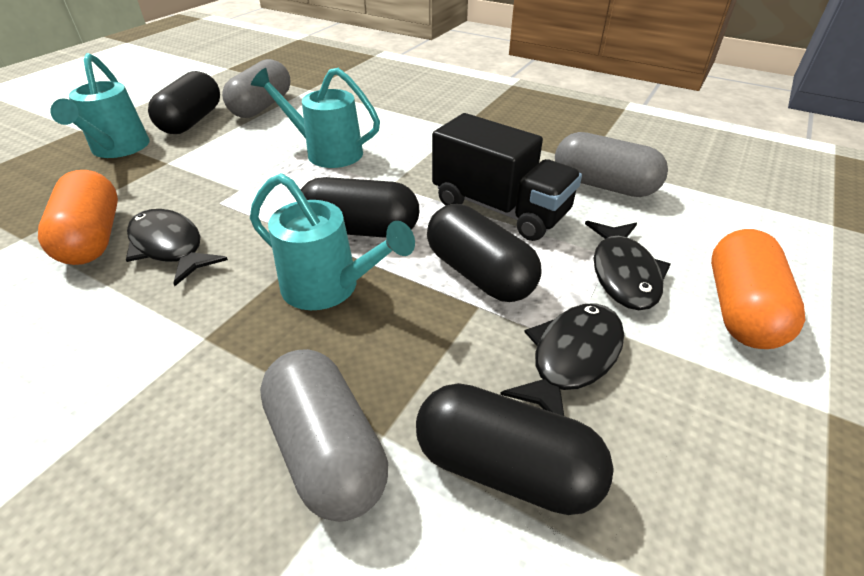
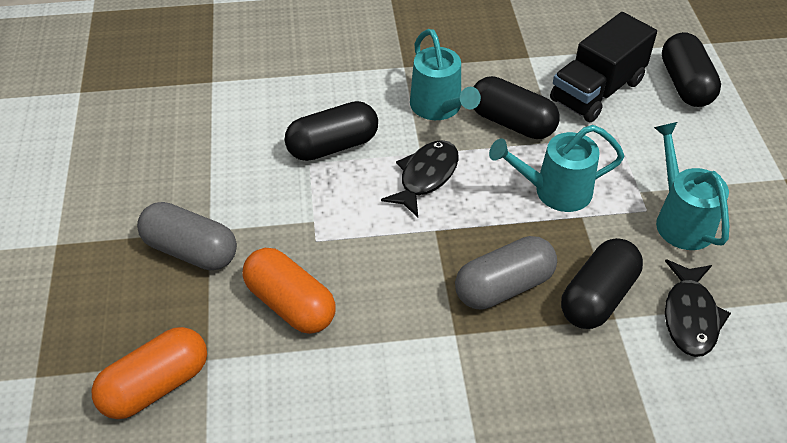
black fish: 3 -> 2
grey capsule: 3 -> 2

